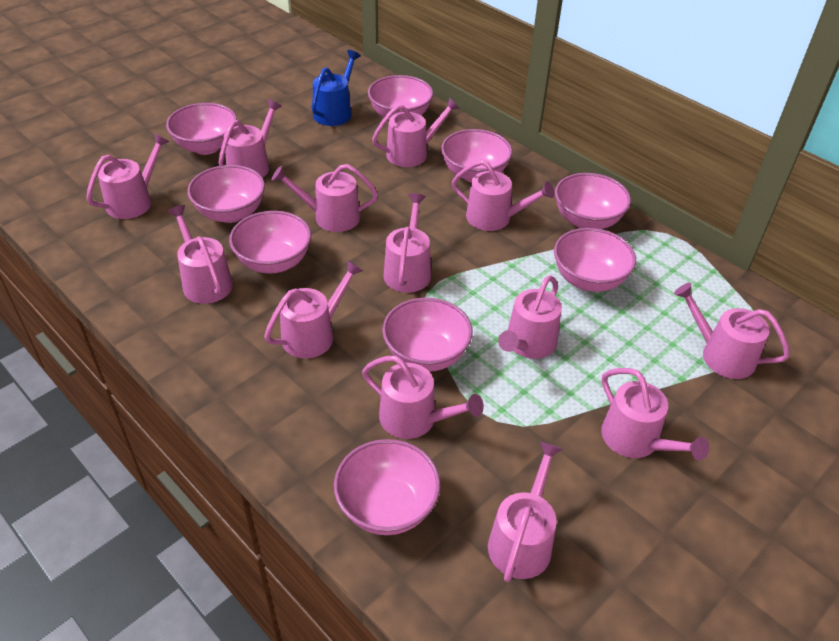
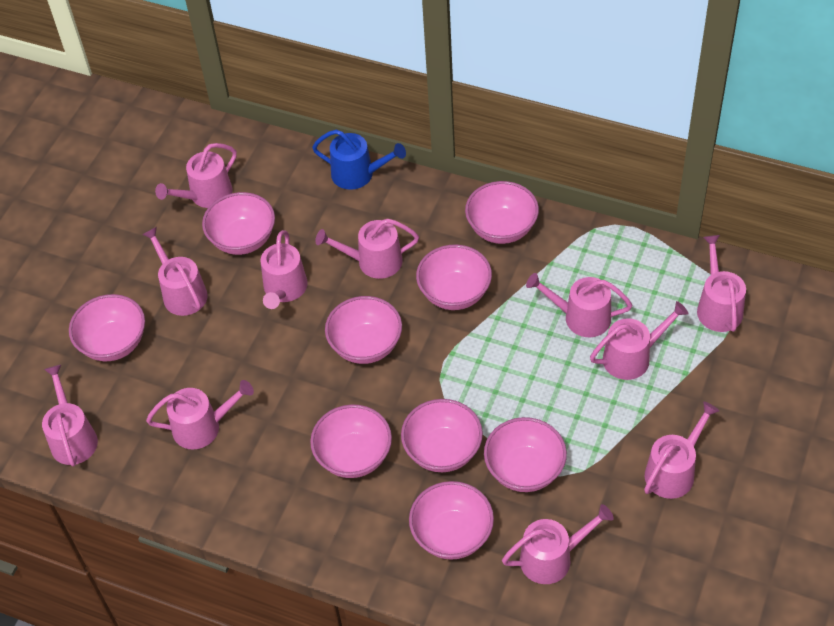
pink watering can: 13 -> 11

